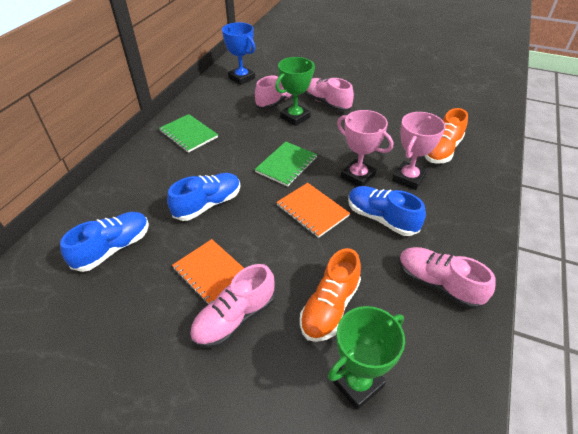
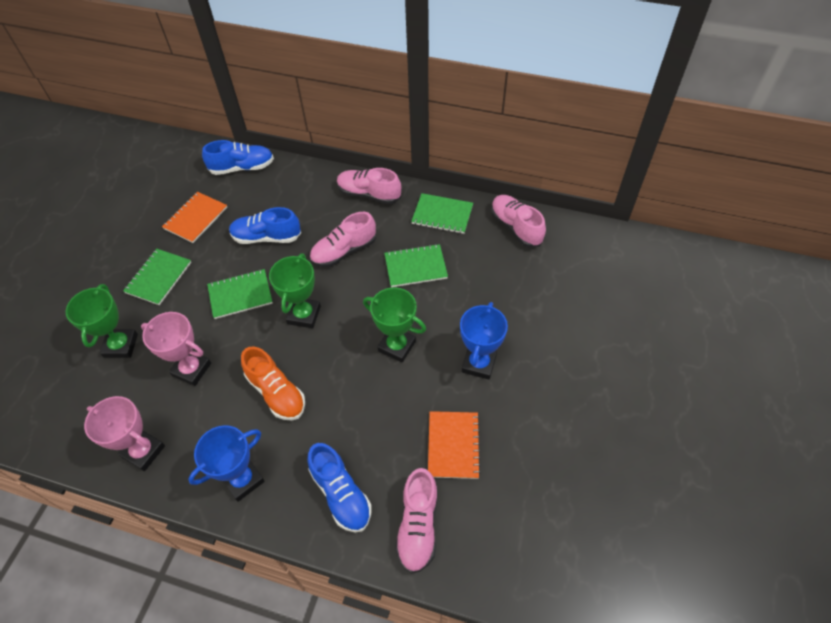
blue trophy: 1 -> 2
green notebook: 2 -> 4
green trophy: 2 -> 3
orange shoe: 2 -> 1

